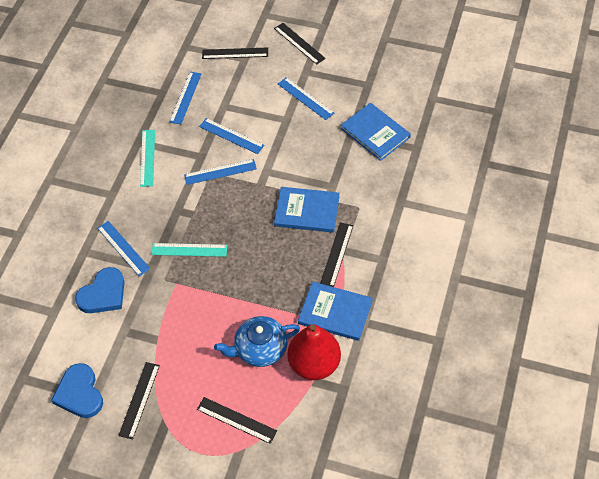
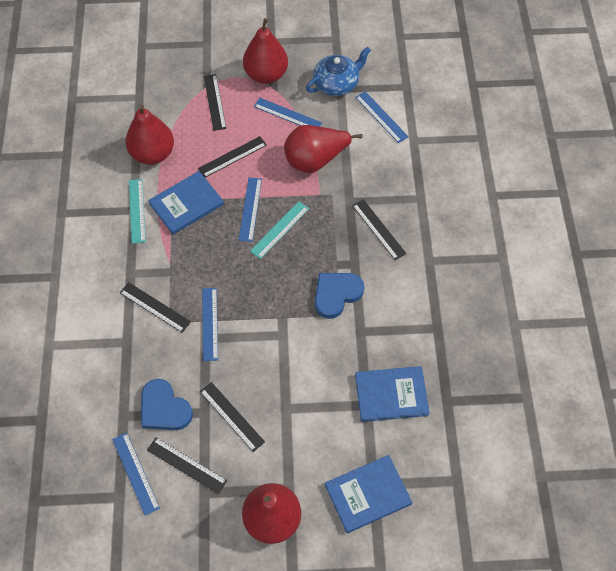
black ruler: 5 -> 6
red pear: 1 -> 4

